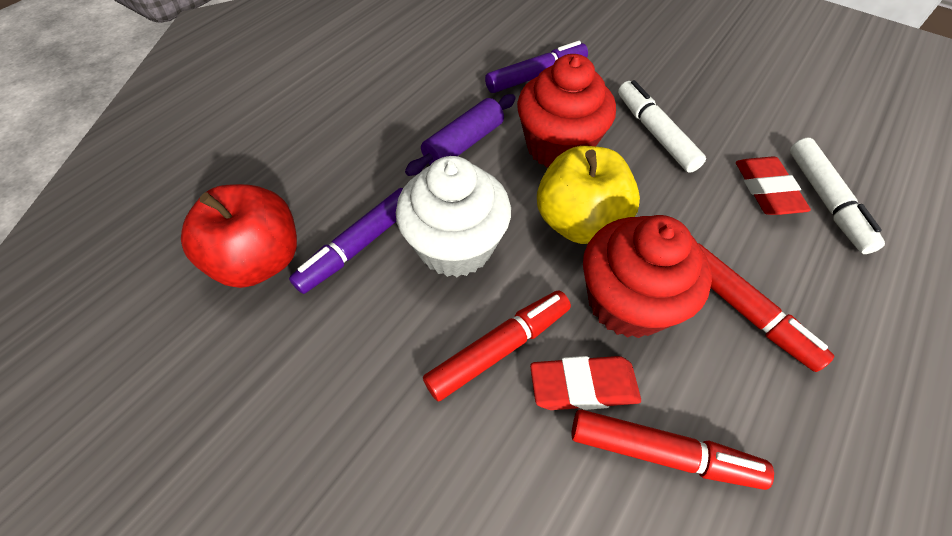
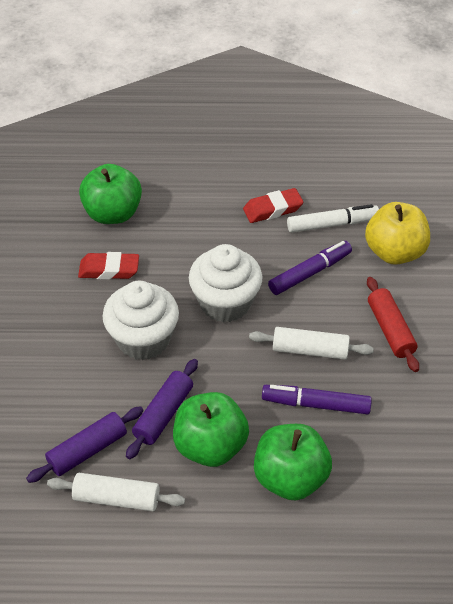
green apple: 0 -> 3
purple rolling pin: 1 -> 2
red apple: 1 -> 0
red cupcake: 2 -> 0
red marker: 3 -> 0
red rolling pin: 0 -> 1
white cupcake: 1 -> 2
white marker: 2 -> 1
white rolling pin: 0 -> 2

